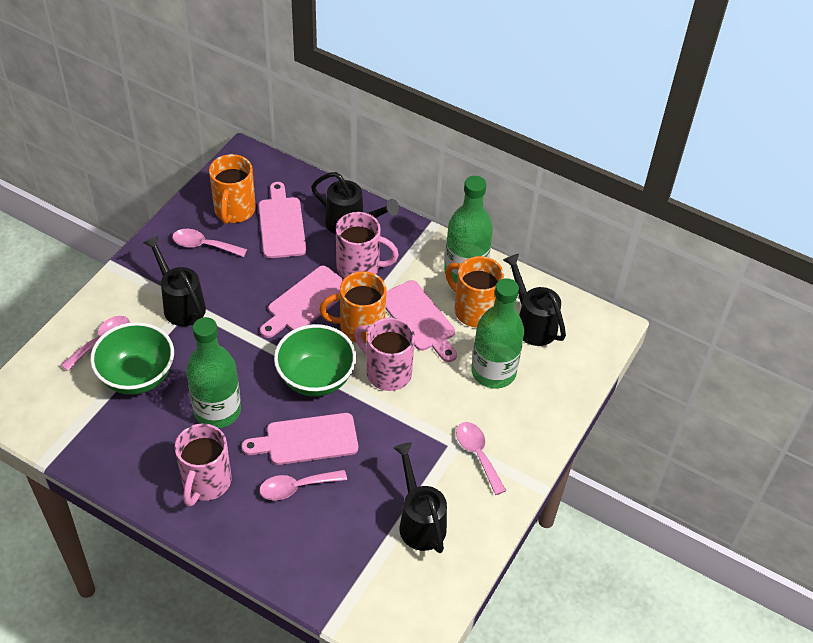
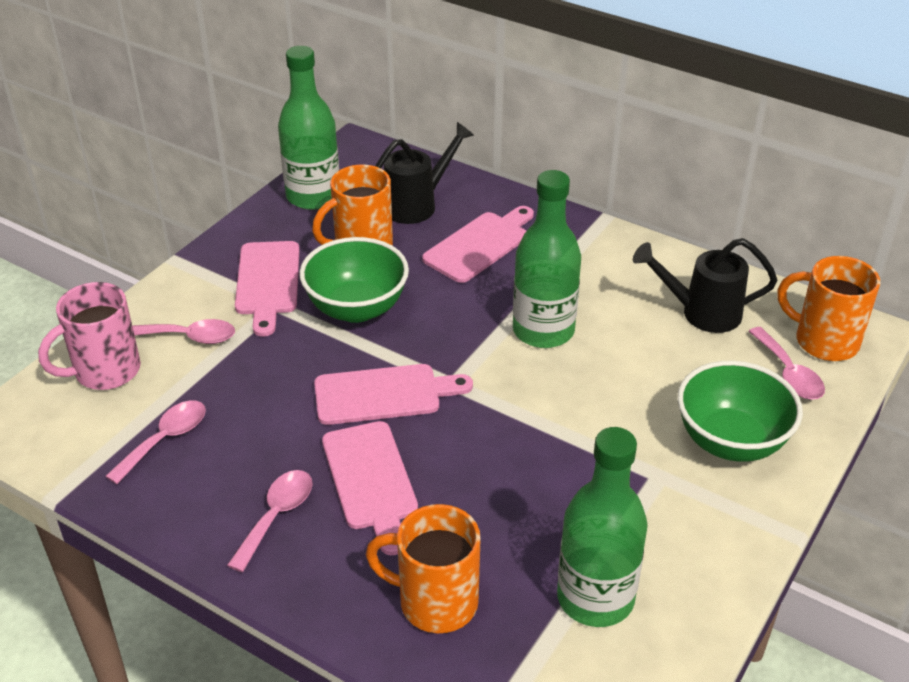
black watering can: 4 -> 2
pink mug: 3 -> 1

